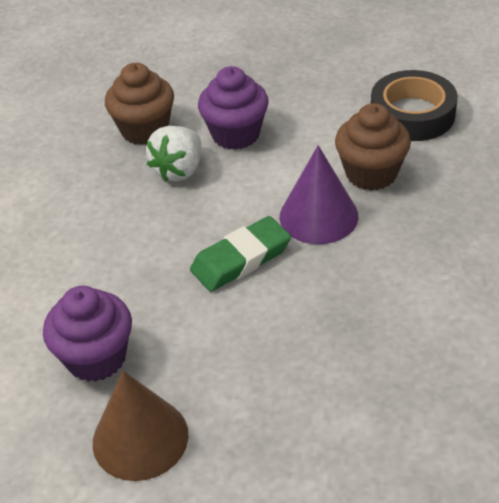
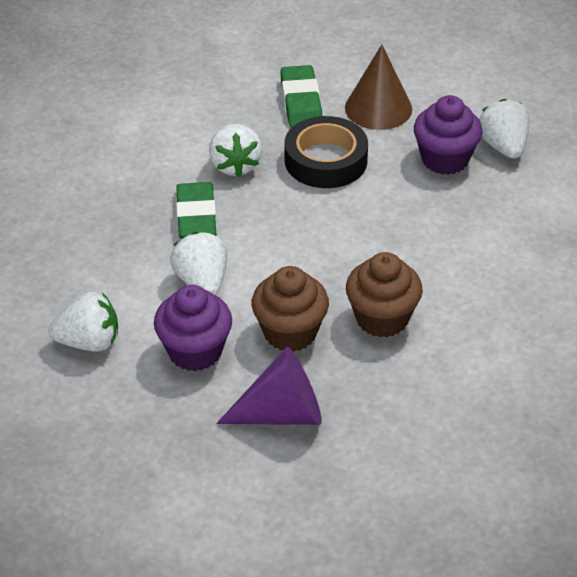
green eraser: 1 -> 2
white strawberry: 1 -> 4

